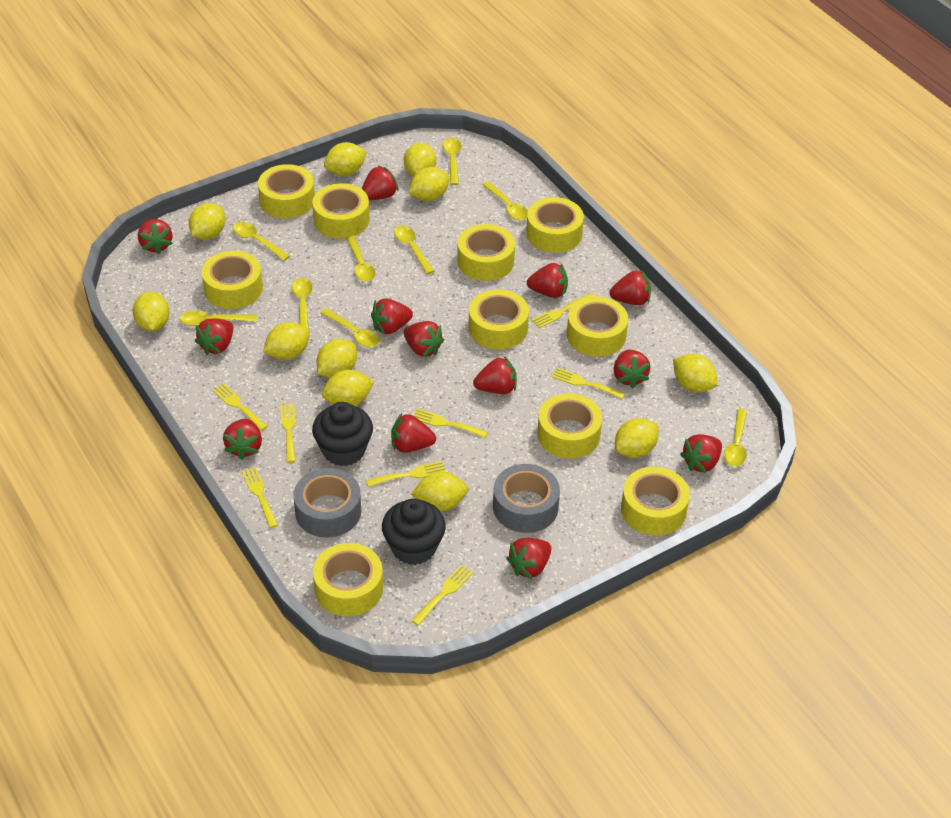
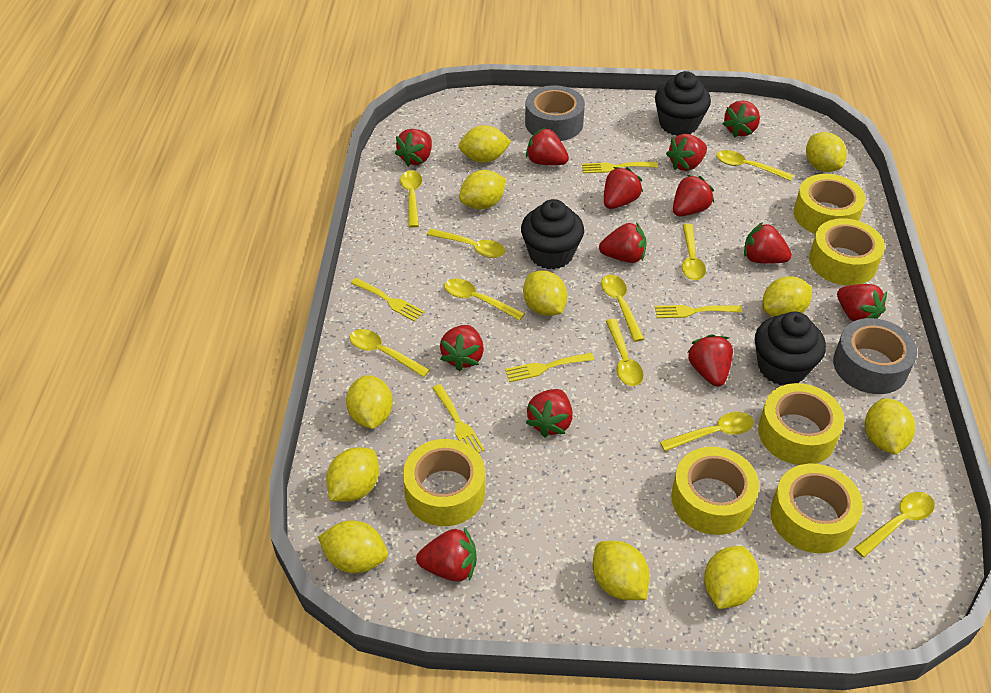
black cupcake: 2 -> 3
yellow fork: 8 -> 5
yellow spoon: 9 -> 10
yellow tape: 10 -> 6

